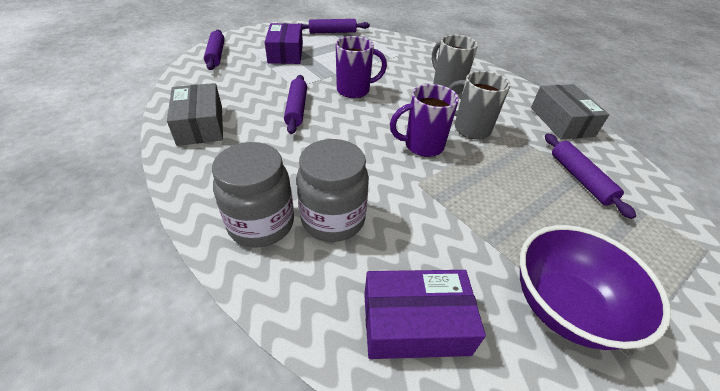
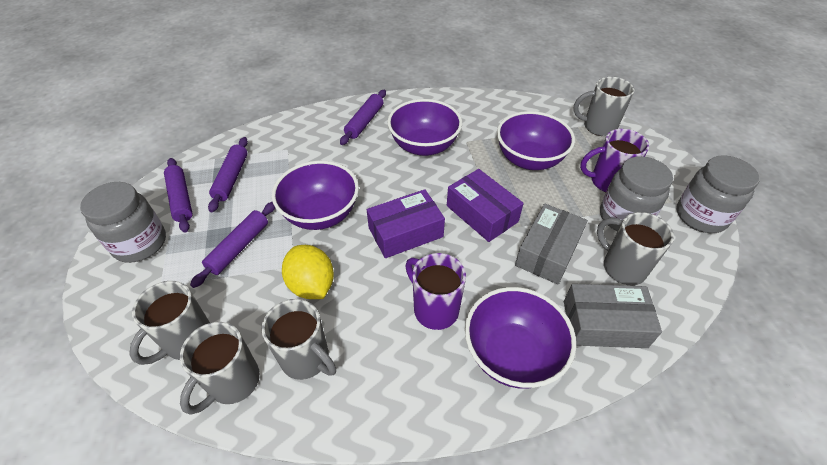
grey jar: 2 -> 3
grey mug: 2 -> 5
purple bowl: 1 -> 4
yellow lemon: 0 -> 1

